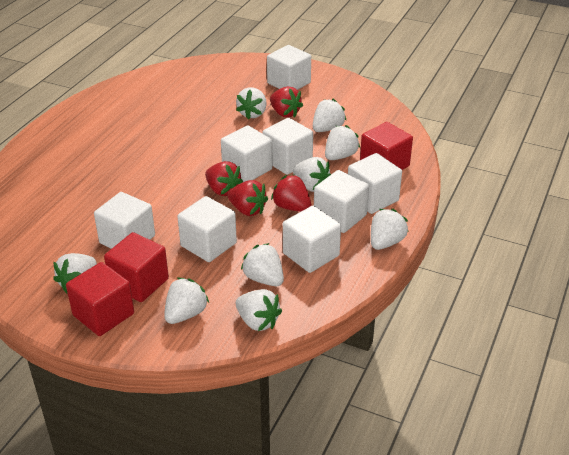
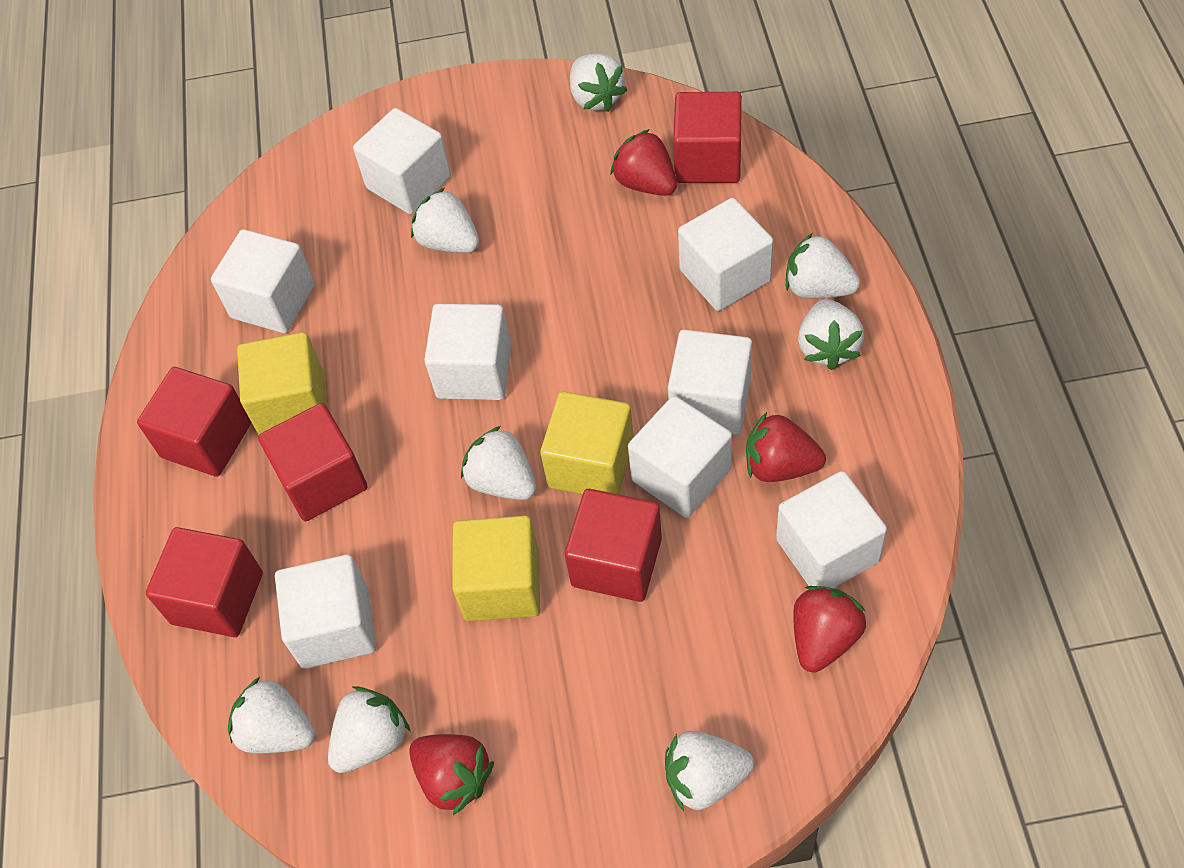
red cube: 3 -> 5
white strawberry: 9 -> 8
yellow cube: 0 -> 3

